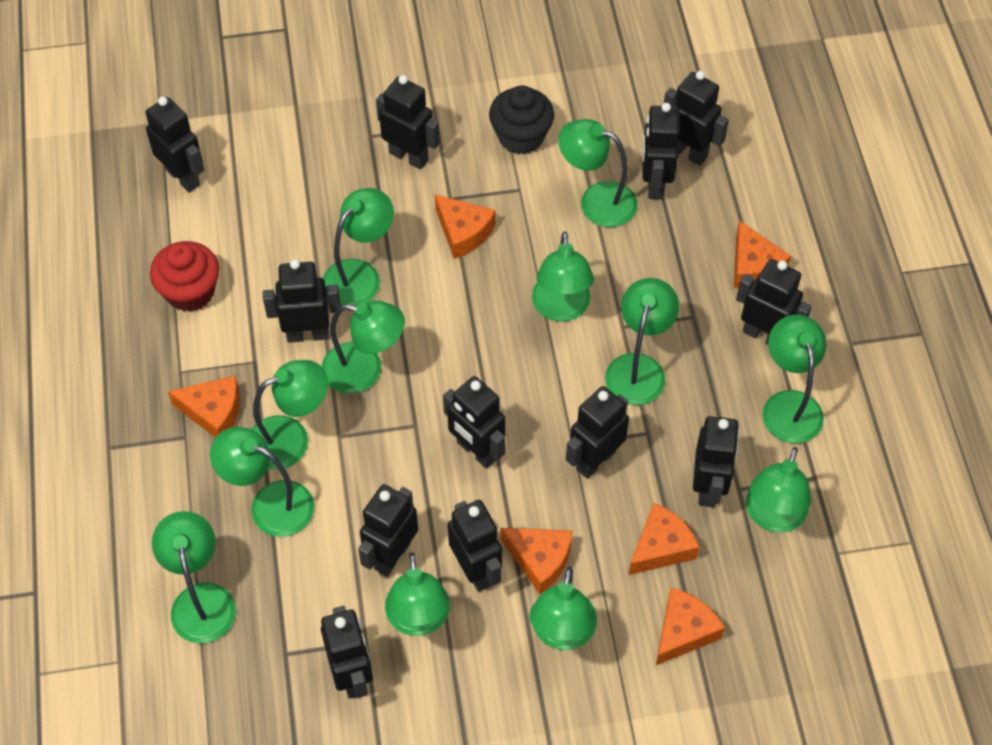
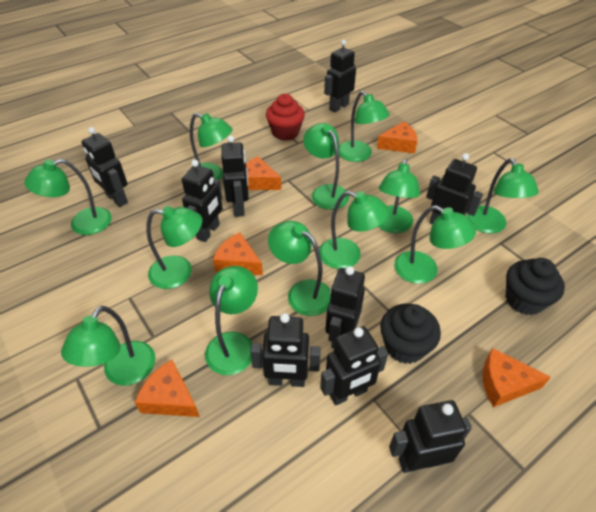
black cupcake: 1 -> 2
black robot: 12 -> 9
orange cheese: 6 -> 5

